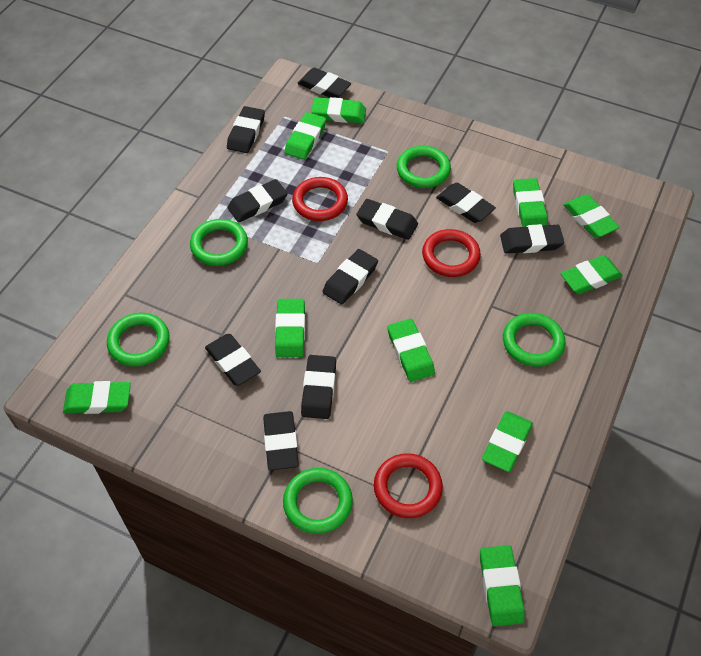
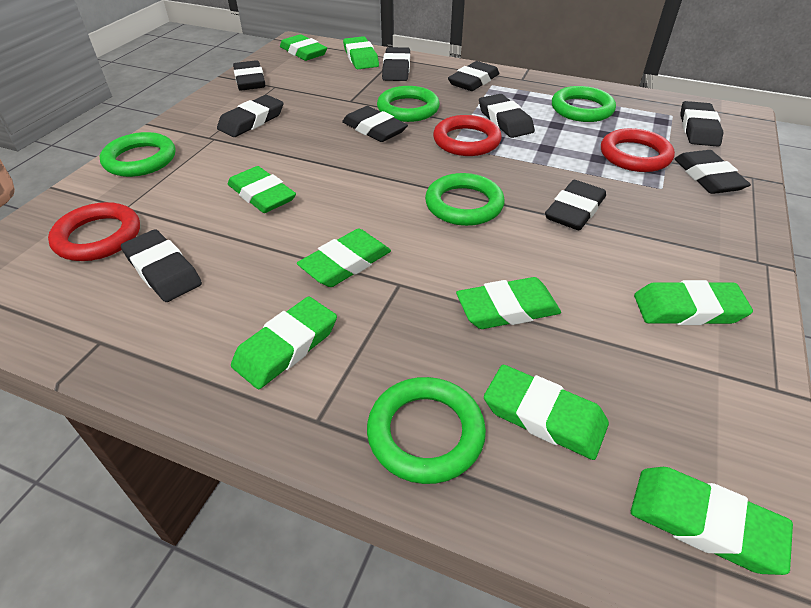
green eraser: 10 -> 9

